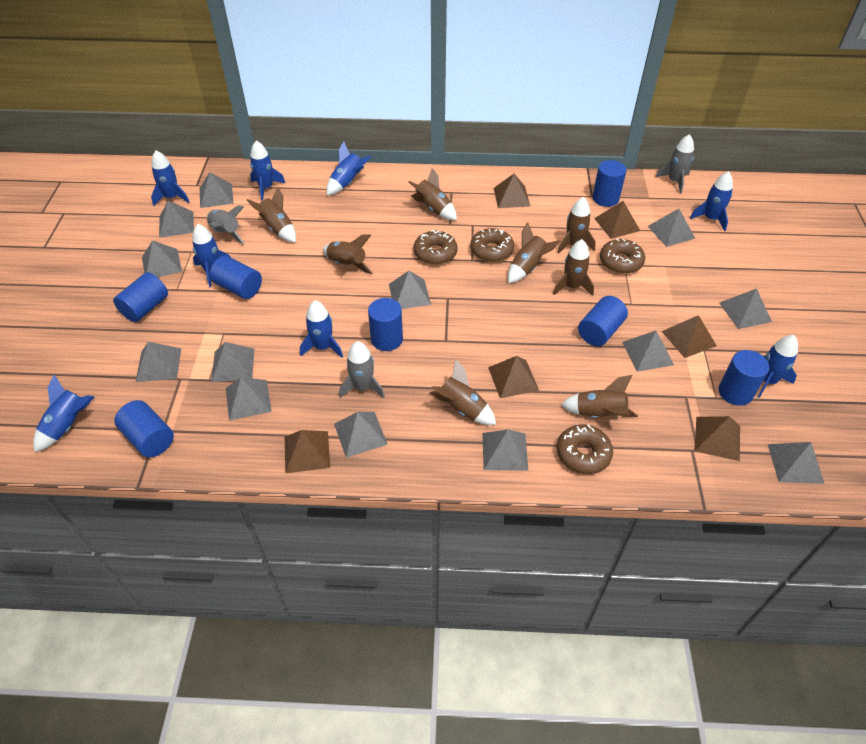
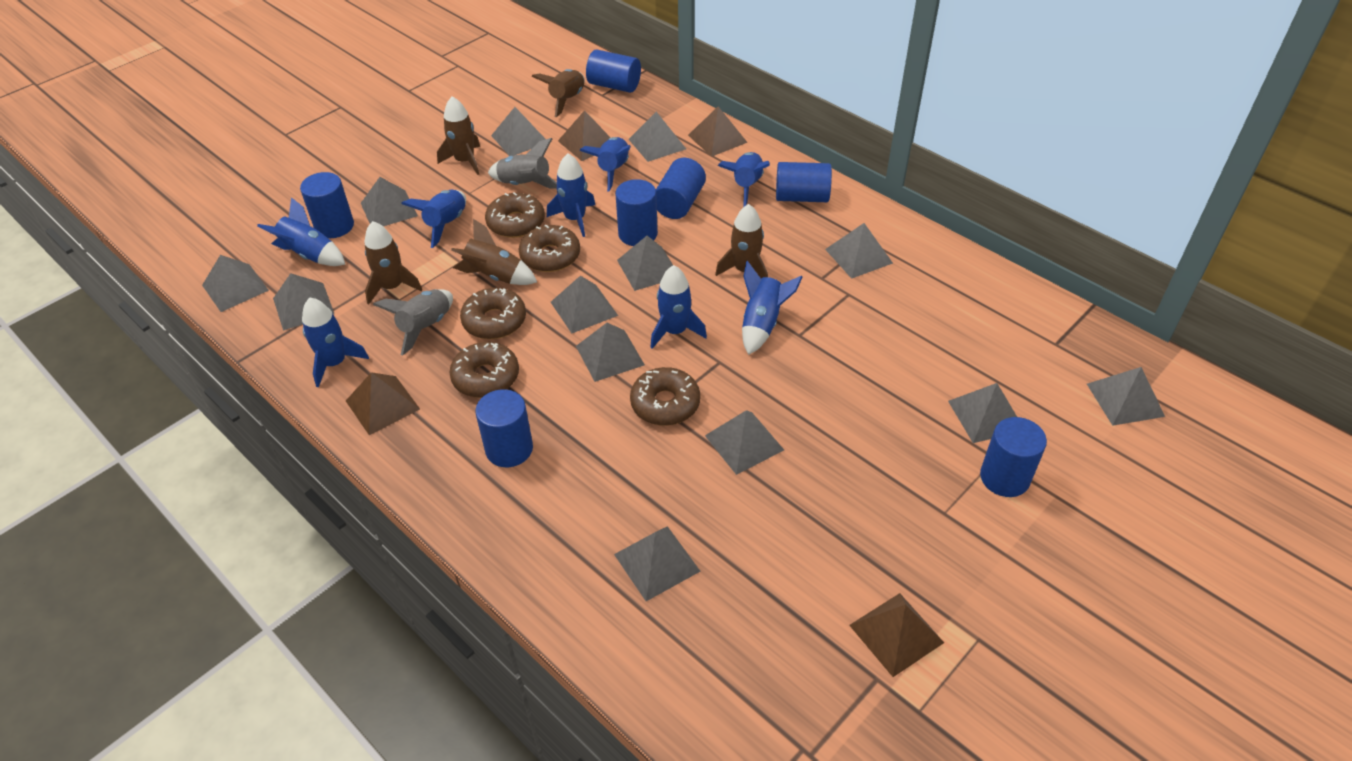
brown donut: 4 -> 5
brown pyramid: 6 -> 4
brown rocket: 8 -> 5
grey rocket: 3 -> 2

